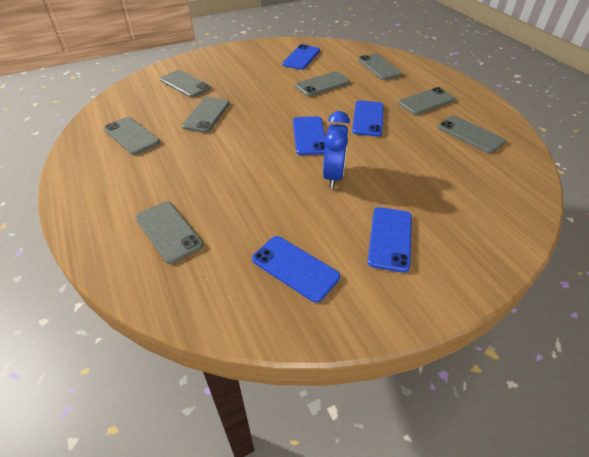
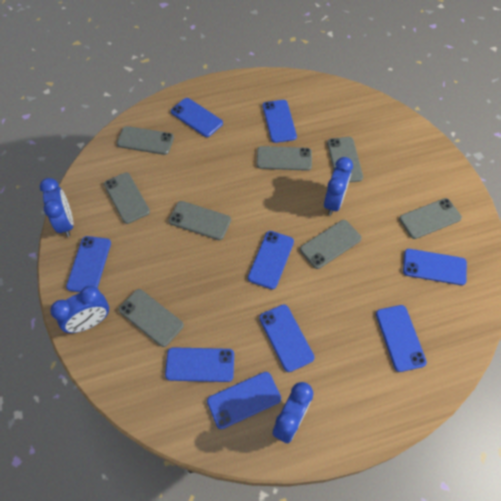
blue clock: 1 -> 4
blue phone: 5 -> 9

